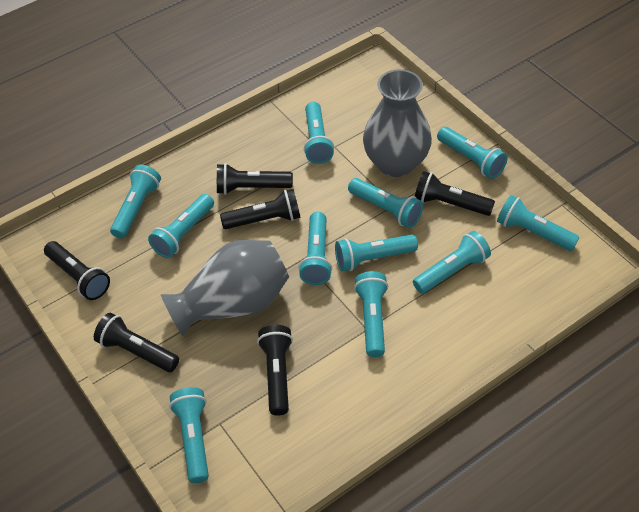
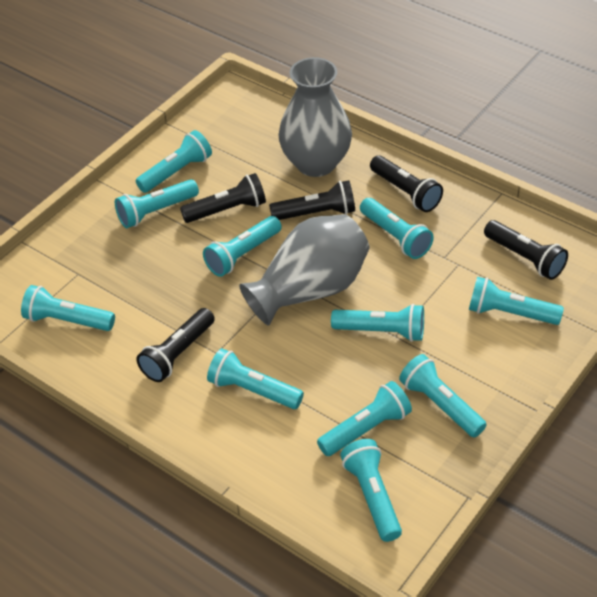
black flashlight: 6 -> 5

